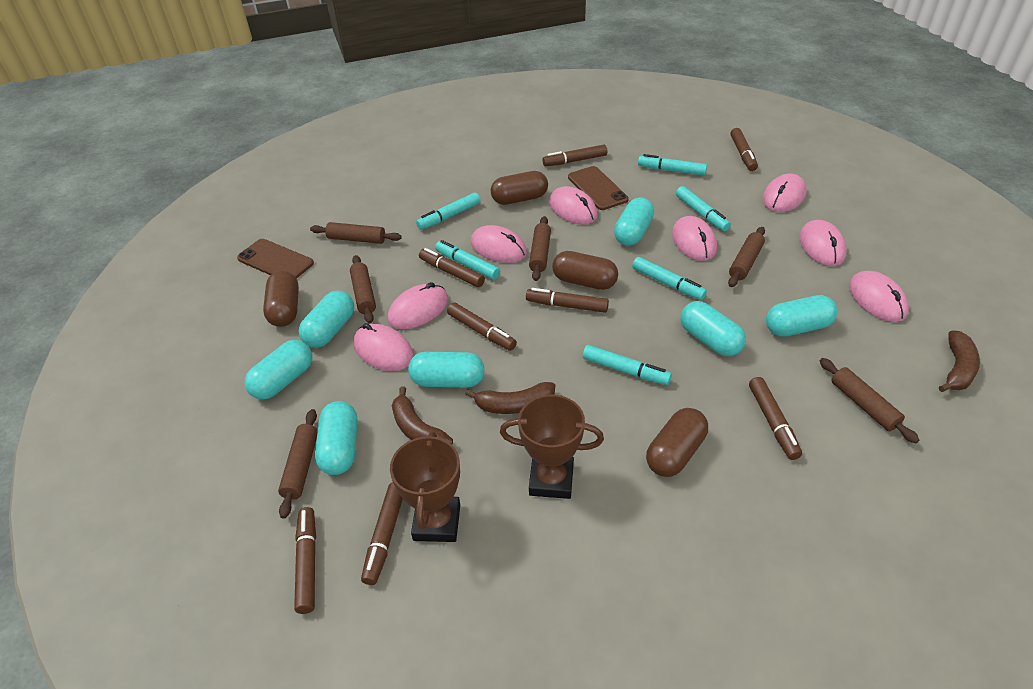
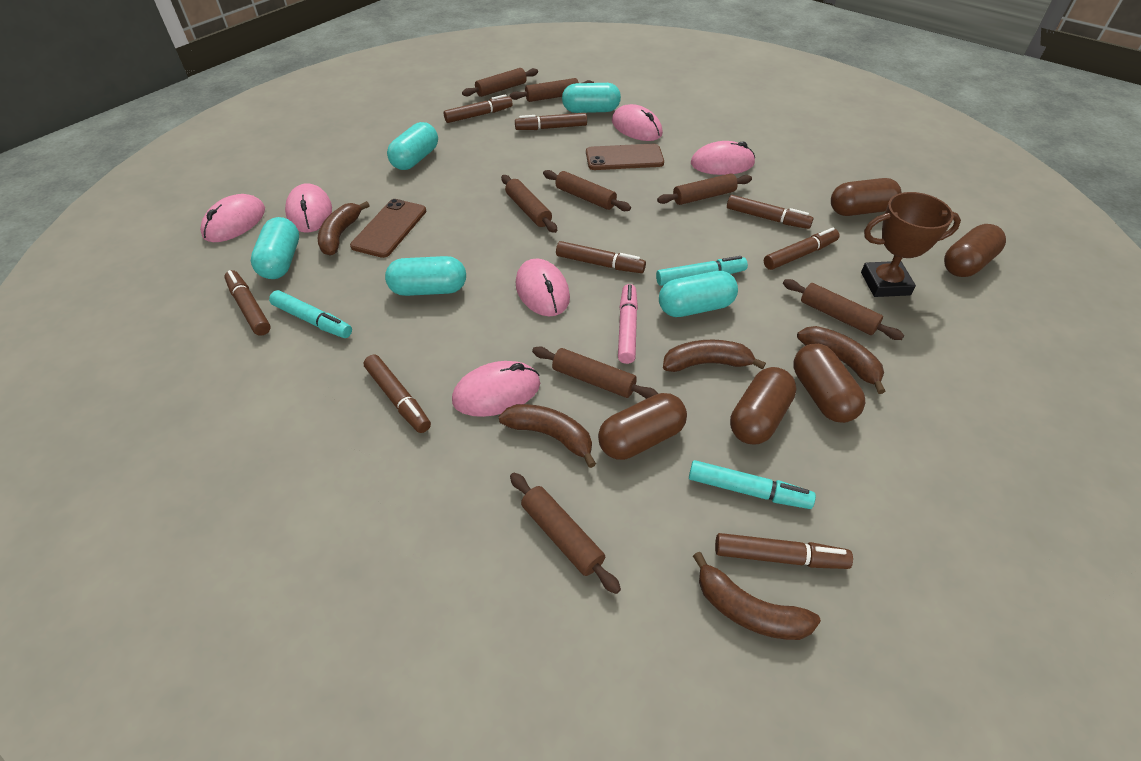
brown banana: 3 -> 5
brown capsule: 4 -> 5
brown rolling pin: 6 -> 8
brown trophy: 2 -> 1
pink marker: 0 -> 1
pink mouse: 8 -> 6
turquoise capsule: 7 -> 5
turquoise marker: 6 -> 3

